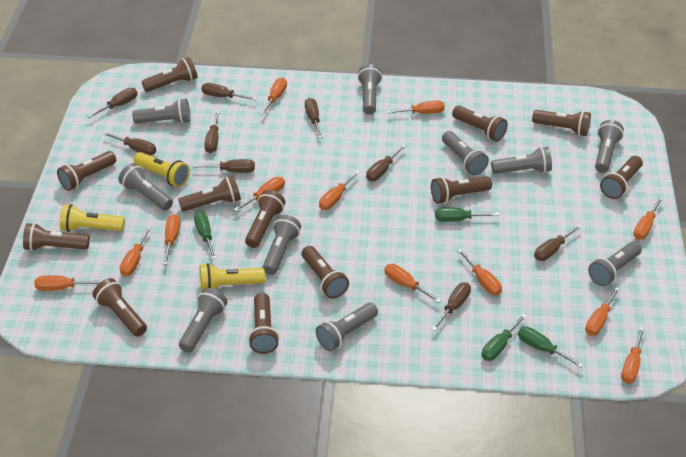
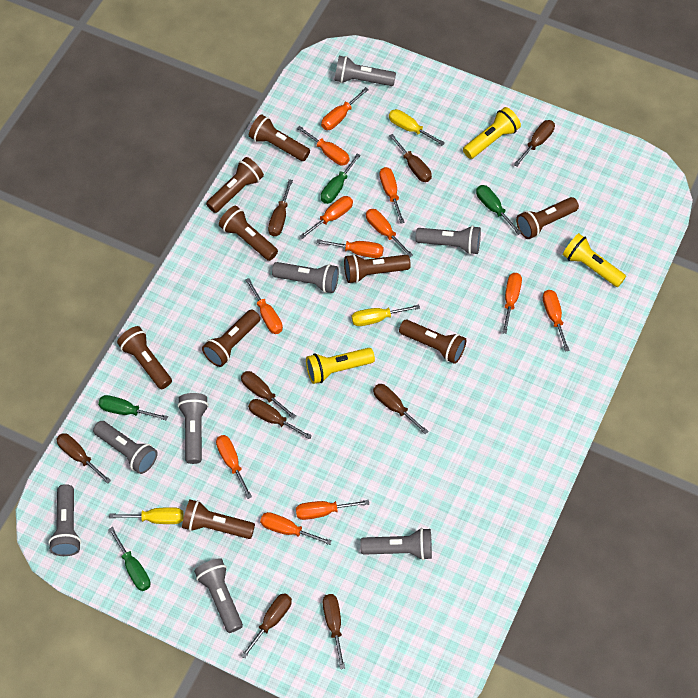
brown flashlight: 12 -> 9
grey flashlight: 10 -> 8
yellow screwdriver: 0 -> 3

